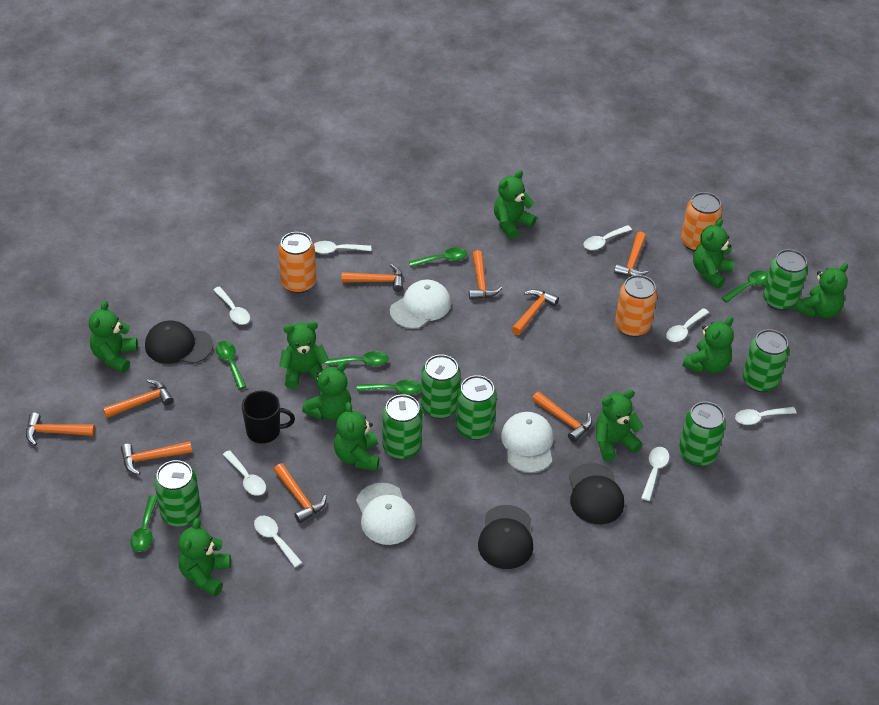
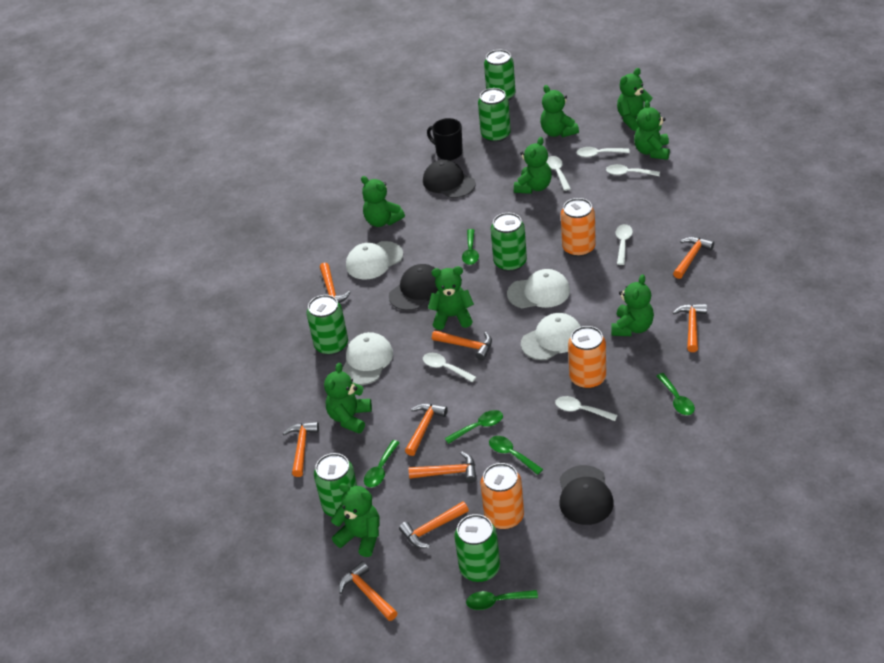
green can: 7 -> 6
green teddy bear: 10 -> 9
white cap: 3 -> 4
white spoon: 8 -> 6

